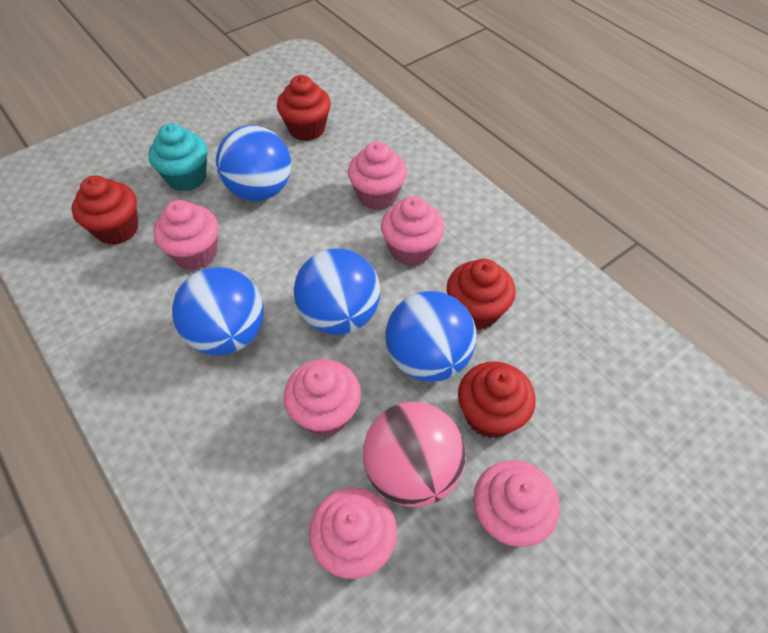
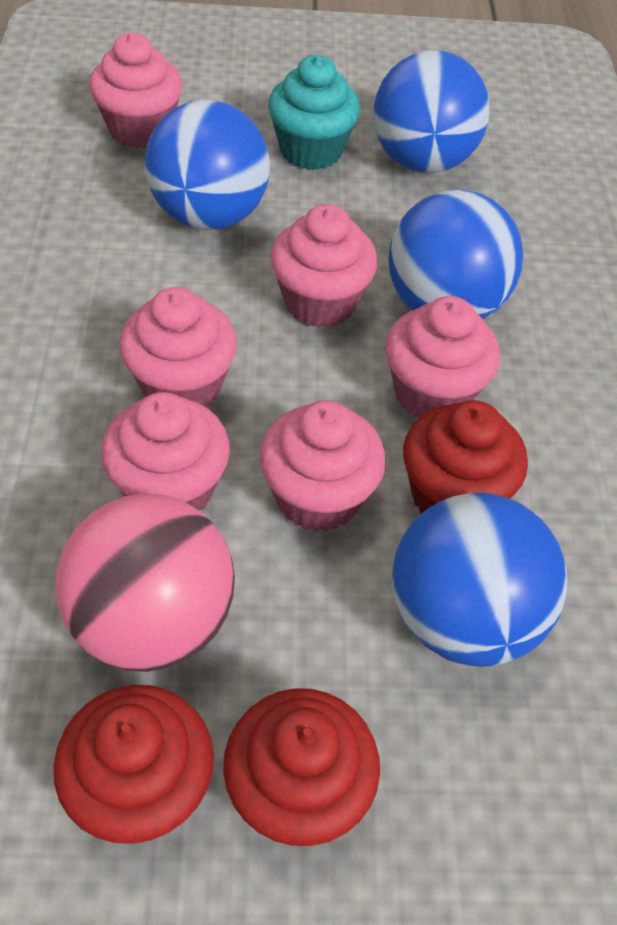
red cupcake: 4 -> 3

